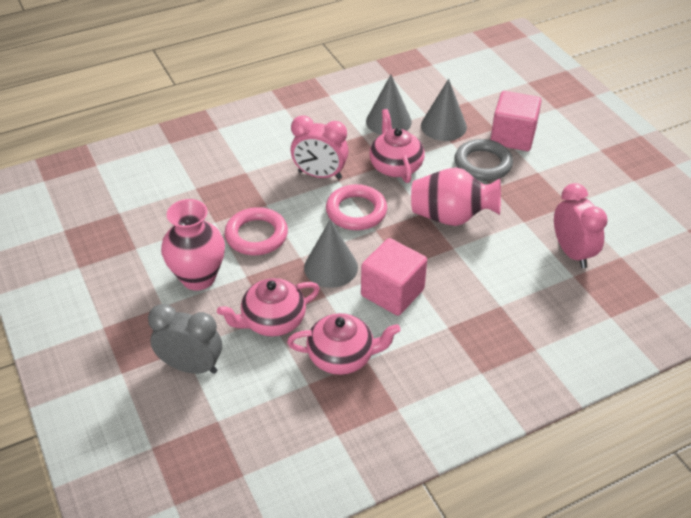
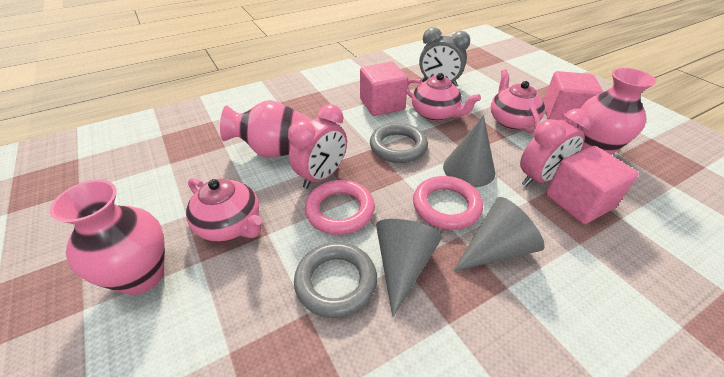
grey ring: 1 -> 2
pink cube: 2 -> 3
pink vase: 2 -> 3

